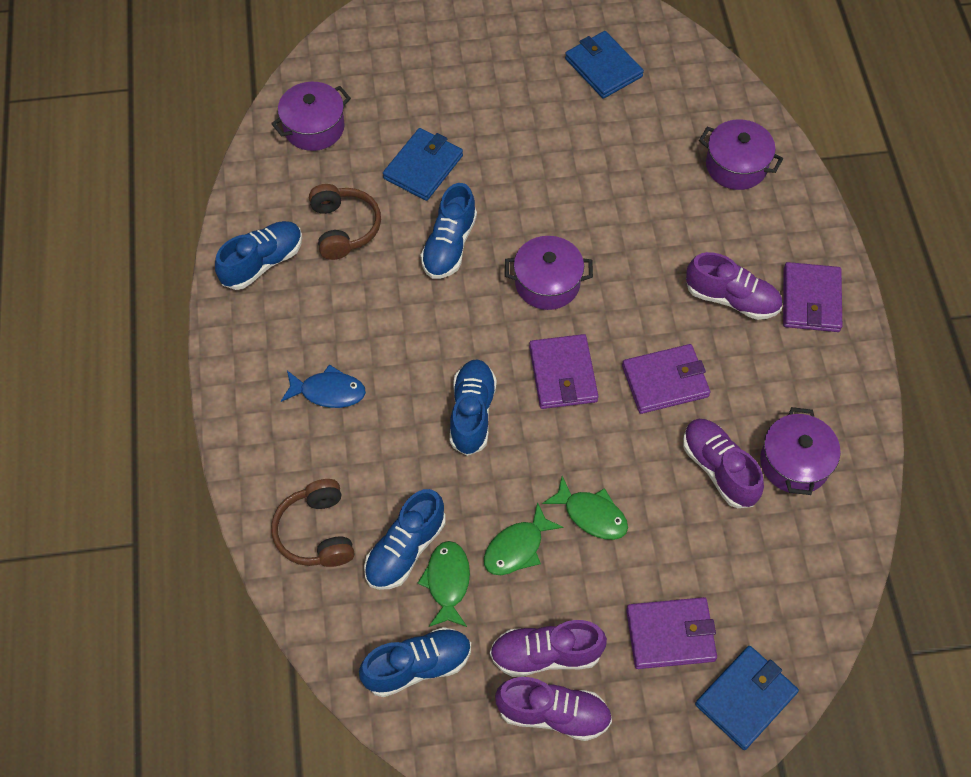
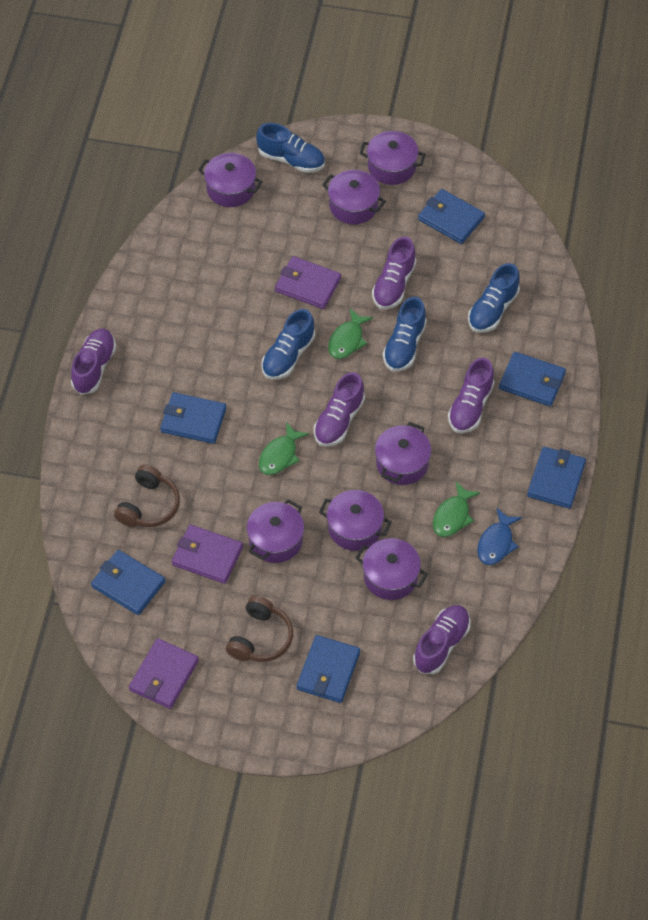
blue shoe: 5 -> 4
blue wallet: 3 -> 6
purple pot: 4 -> 7
purple shoe: 4 -> 5
purple wallet: 4 -> 3

